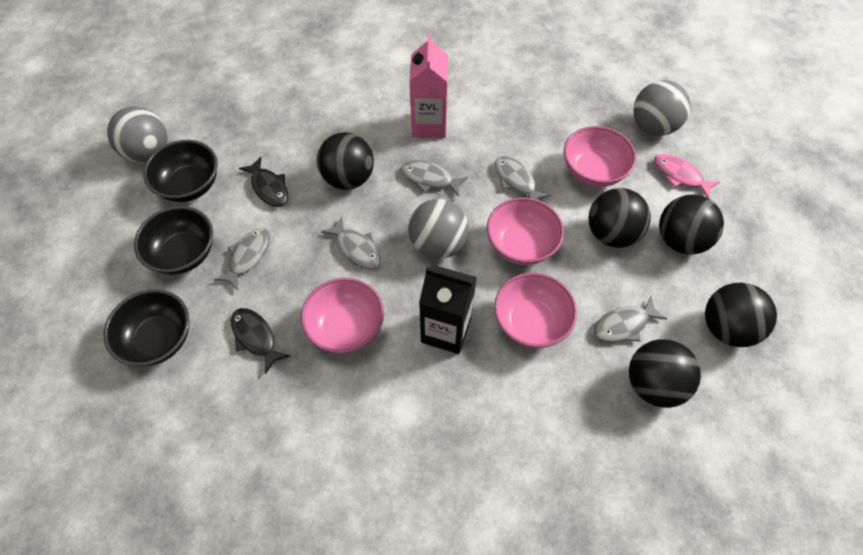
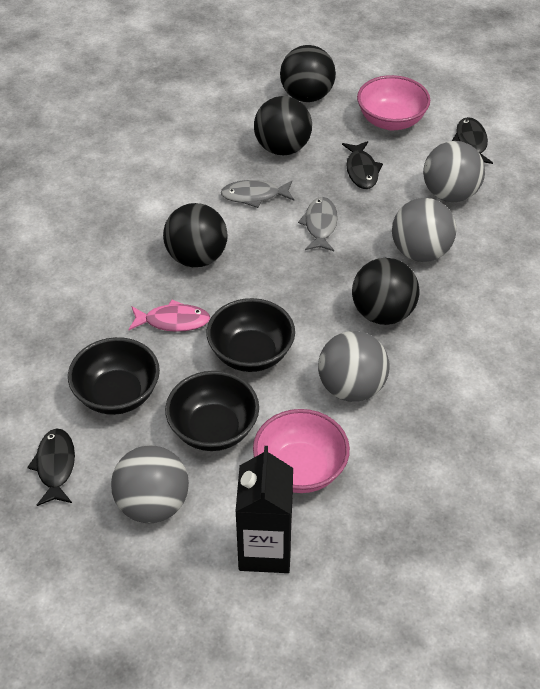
black ball: 5 -> 4
black fish: 2 -> 3
grey ball: 3 -> 4
grey fish: 5 -> 2
pink bowl: 4 -> 2
pink carton: 1 -> 0

